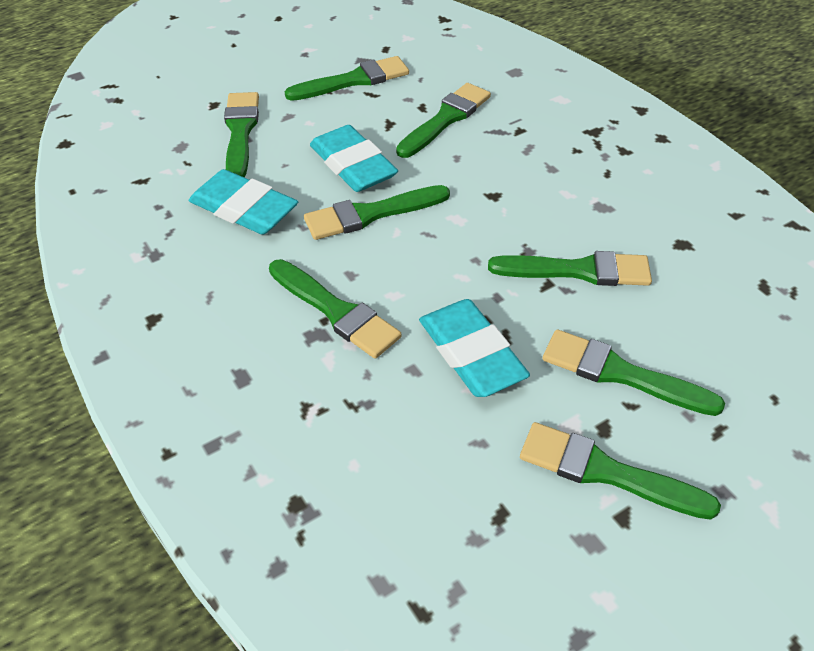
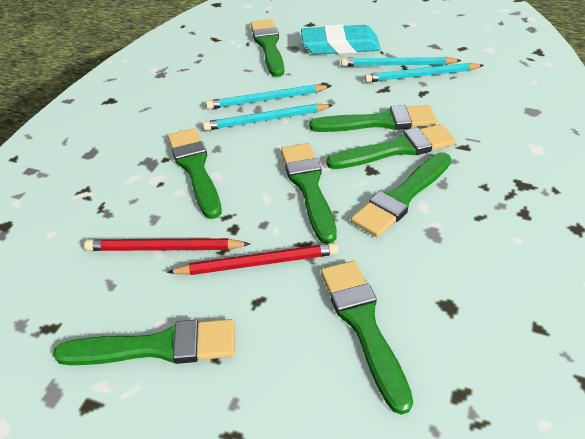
red pencil: 0 -> 2
turquoise eraser: 3 -> 1
turquoise pencil: 0 -> 4

